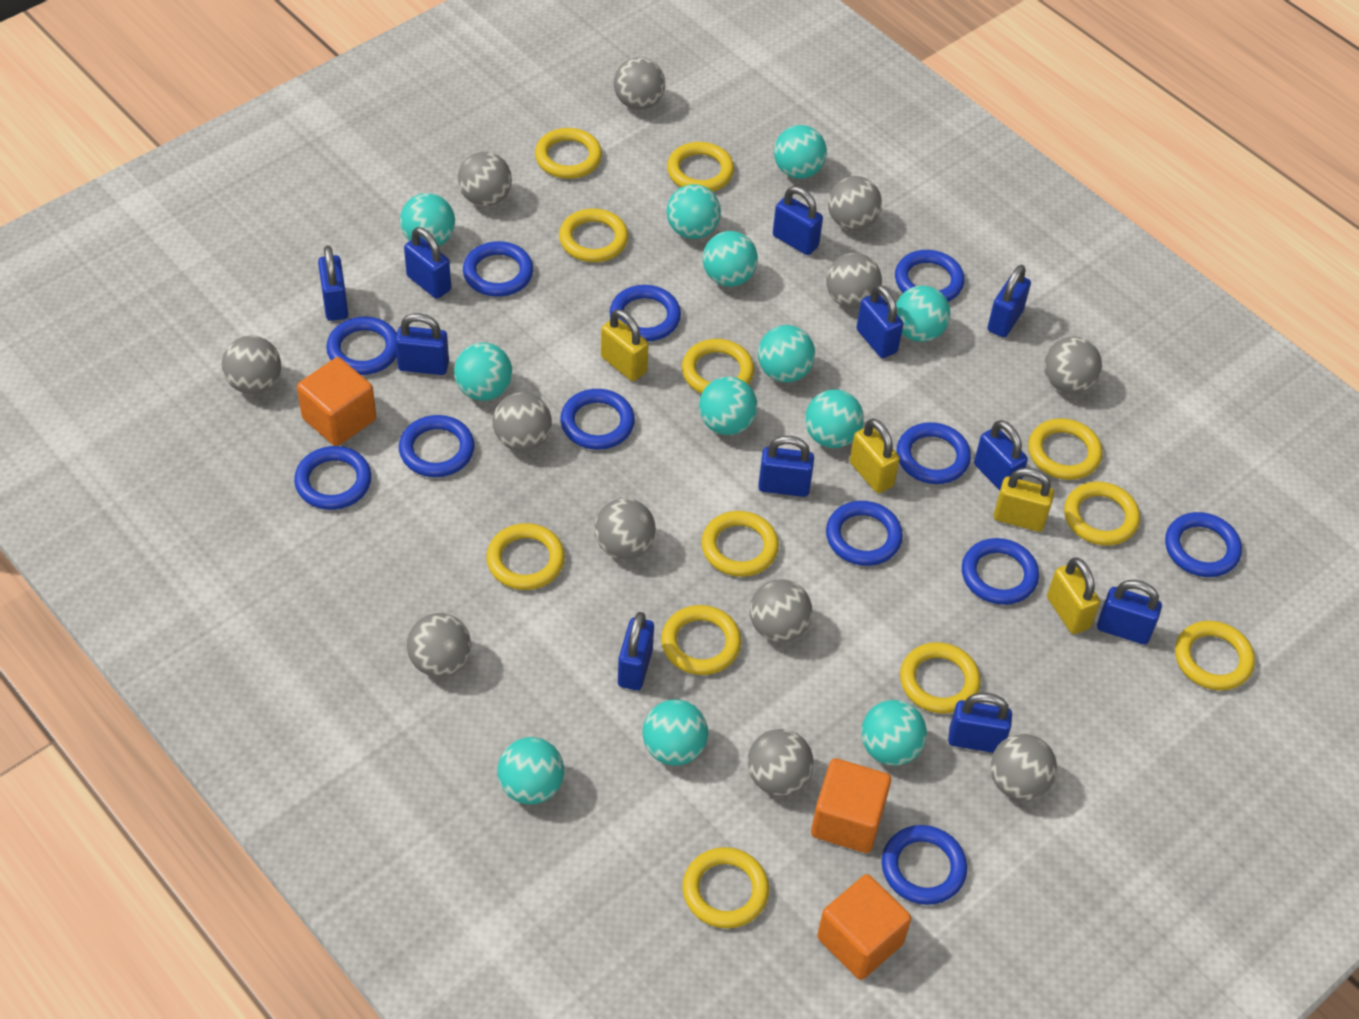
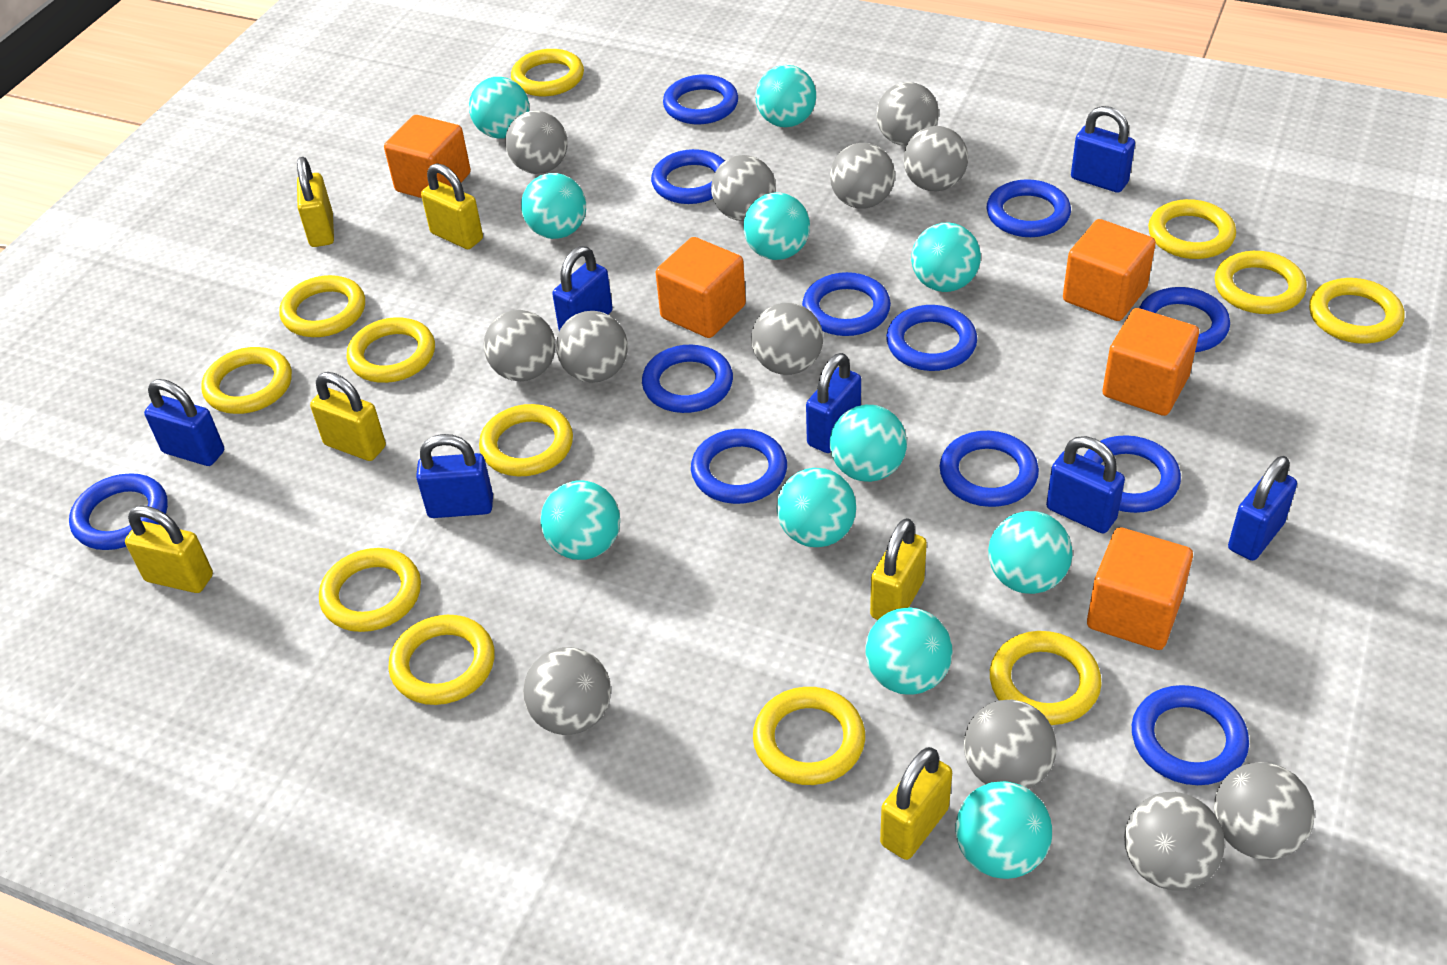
blue padlock: 11 -> 7
orange cube: 3 -> 5
turquoise ball: 12 -> 11
yellow padlock: 4 -> 6

